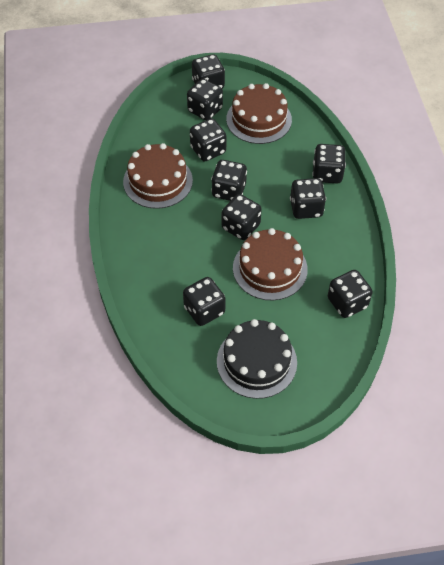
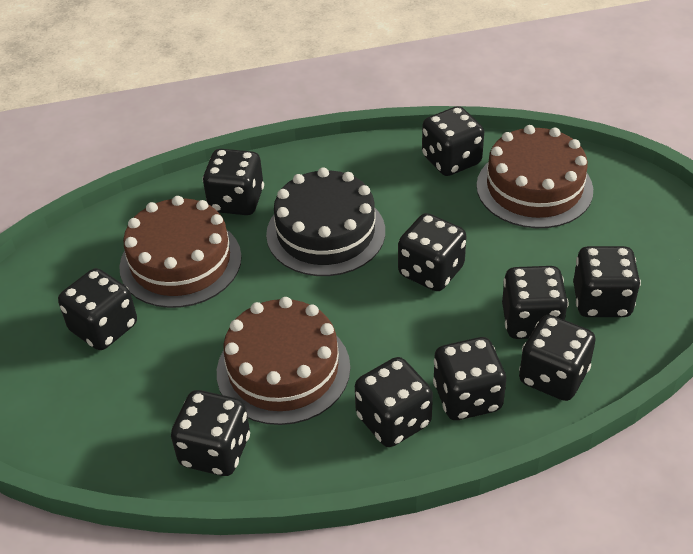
black dice: 9 -> 10

